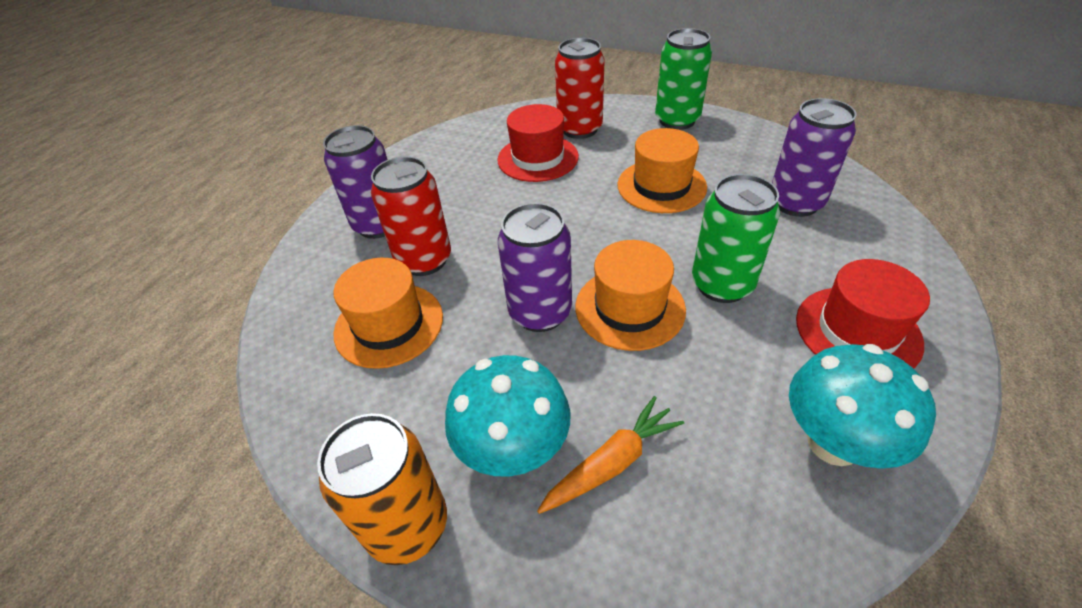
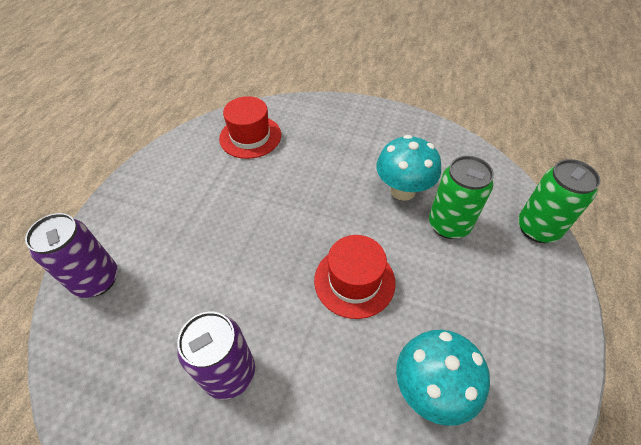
orange can: 1 -> 0
orange carrot: 1 -> 0
orange hat: 3 -> 0
purple can: 3 -> 2
red can: 2 -> 0

